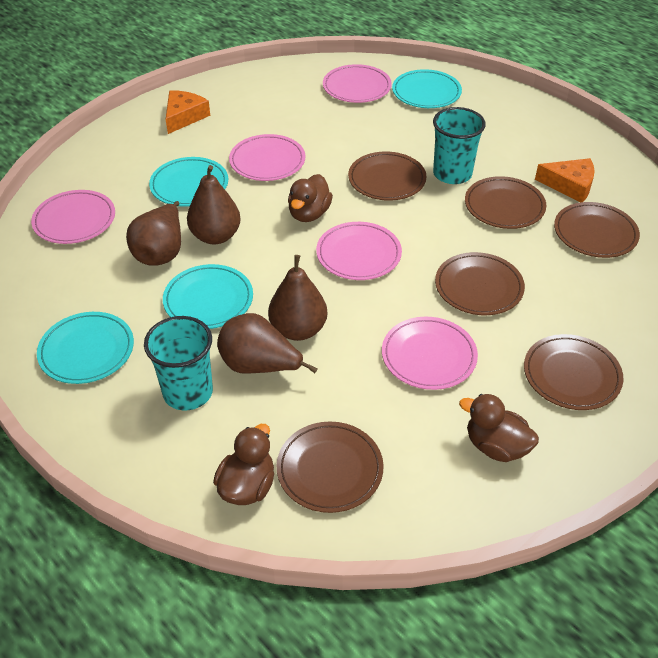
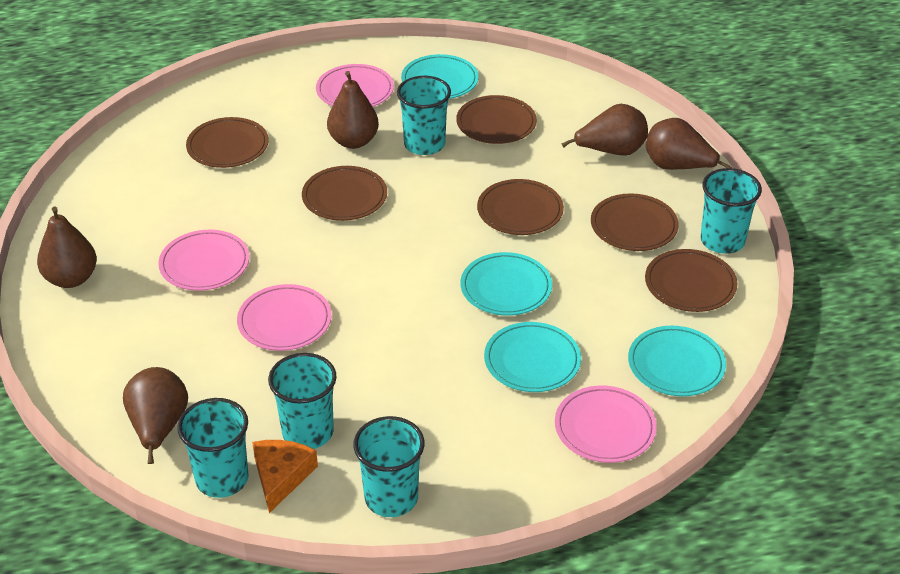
brown duck: 3 -> 0
brown pear: 4 -> 5
orange cheese: 2 -> 1
pink plate: 5 -> 4
turquoise cup: 2 -> 5

